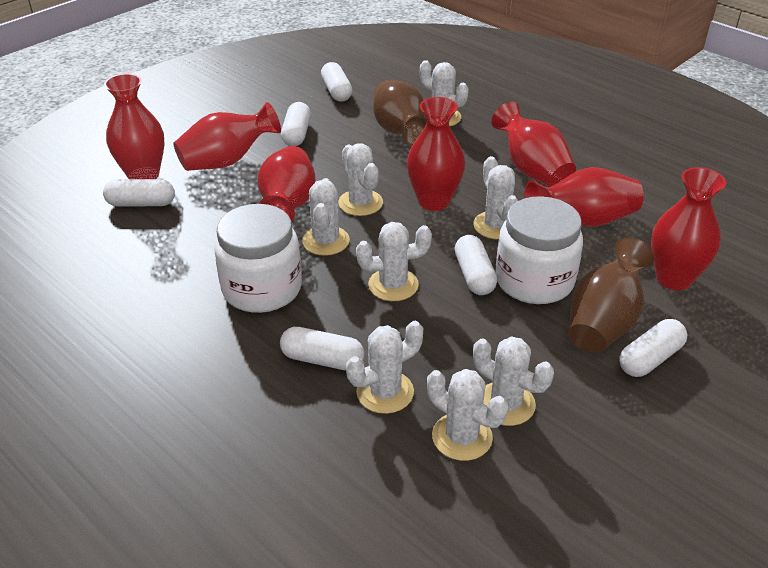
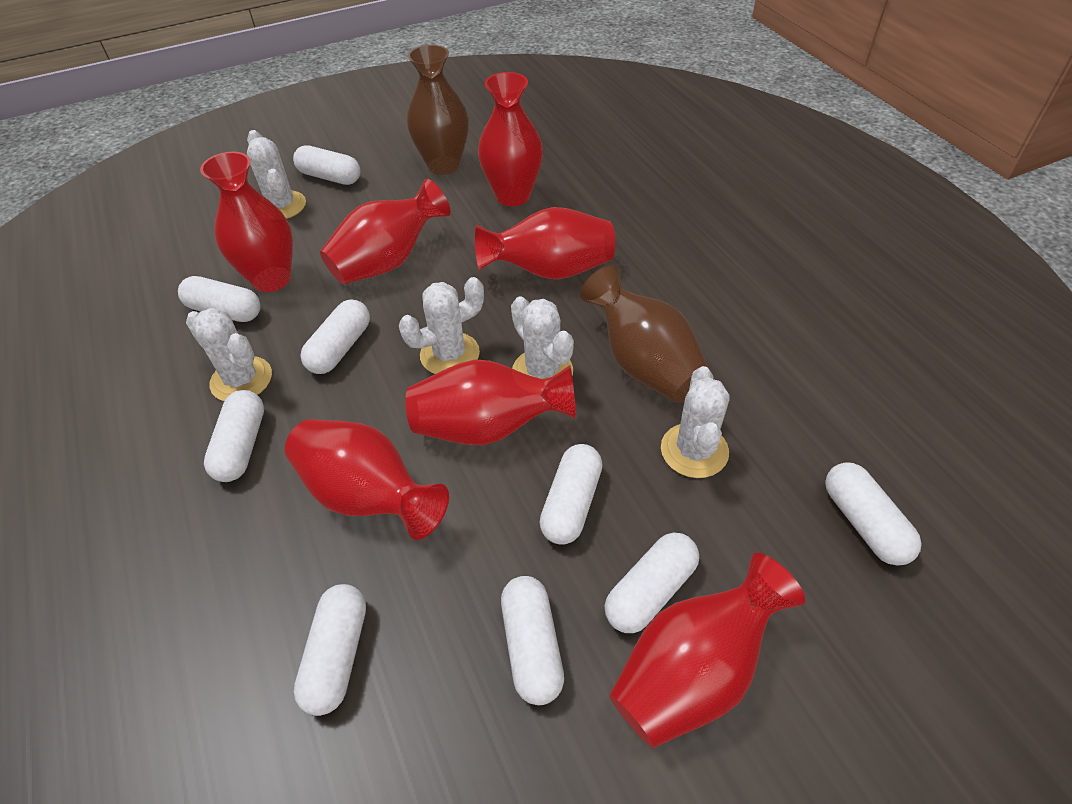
white cactus: 8 -> 5
white capsule: 6 -> 9
white jar: 2 -> 0

